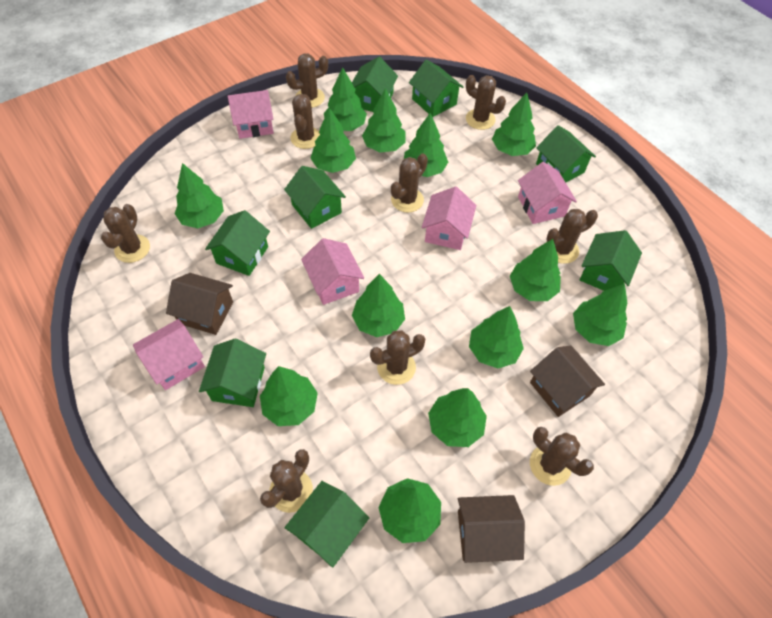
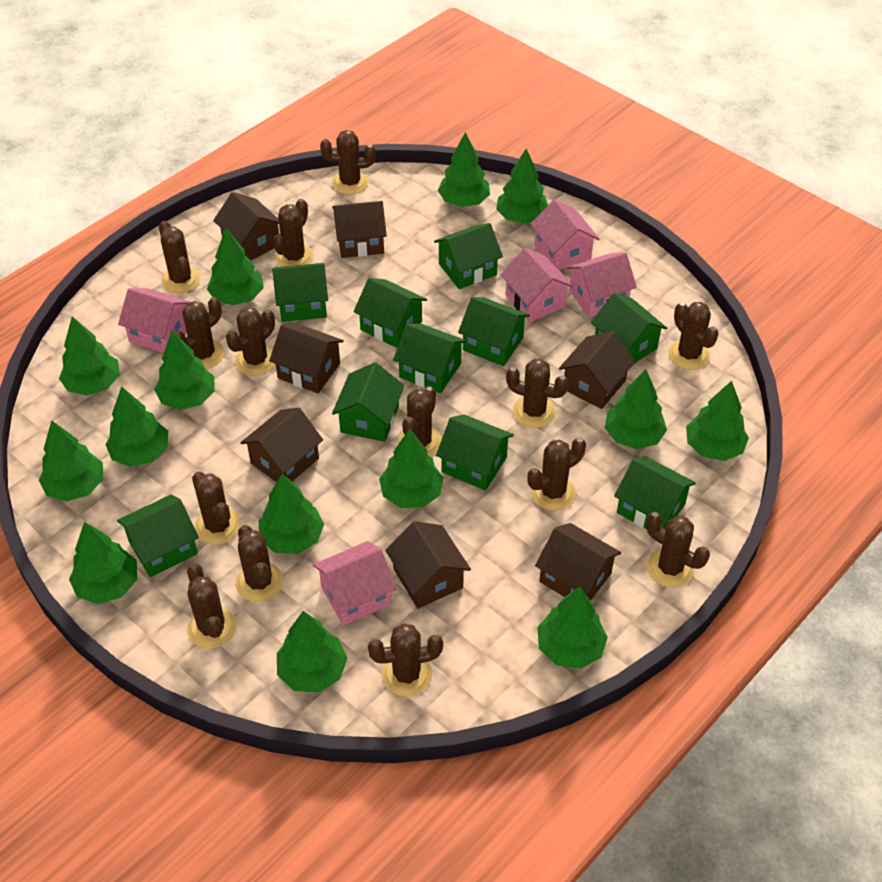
brown cactus: 9 -> 14
brown house: 3 -> 7
green house: 8 -> 10
green tree: 13 -> 14

